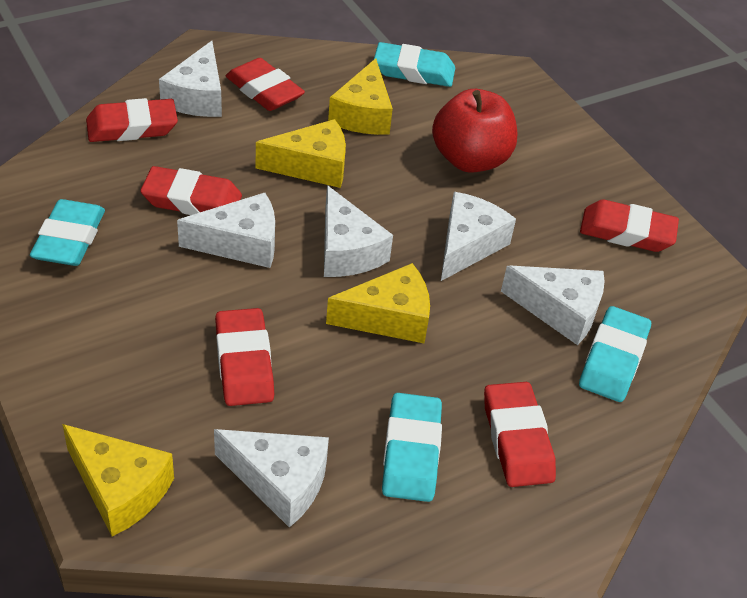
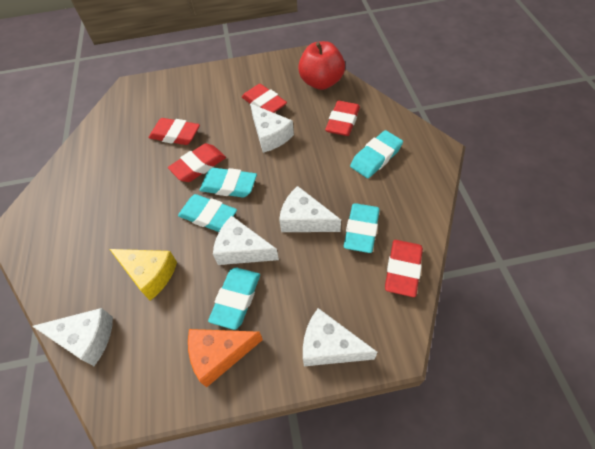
orange cheese: 0 -> 1
red eraser: 6 -> 5
turquoise eraser: 4 -> 5
white cheese: 6 -> 5
yellow cheese: 4 -> 1

